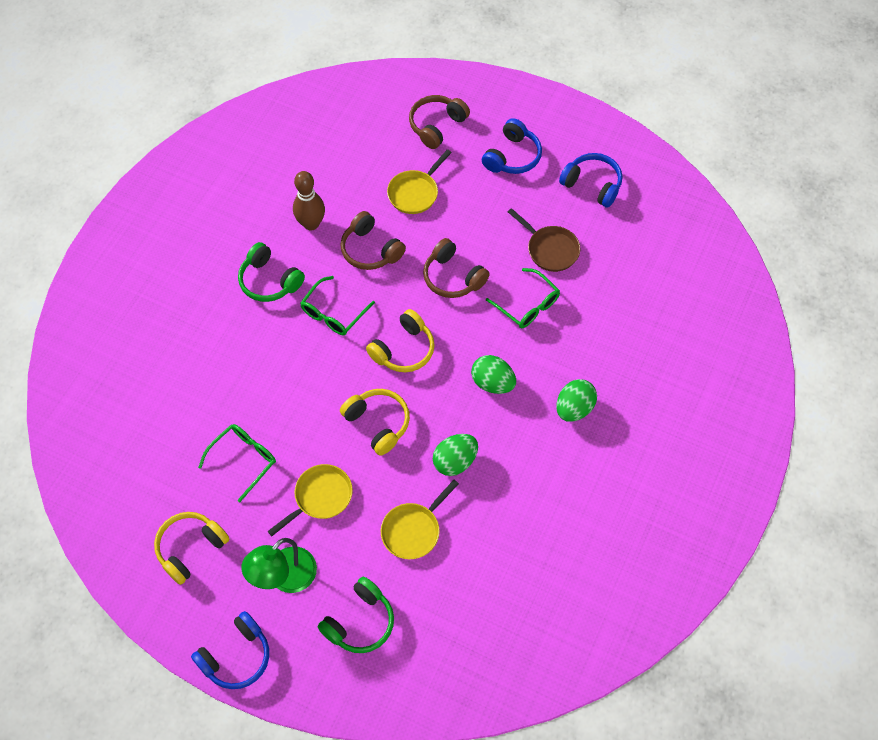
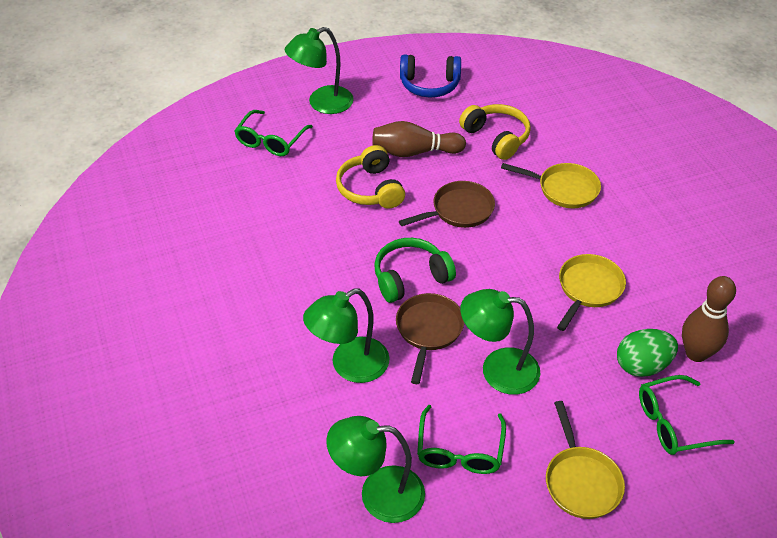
blue headphones: 3 -> 1
brown bowling pin: 1 -> 2
brown headphones: 3 -> 0
brown pan: 1 -> 2
green egg: 3 -> 1
green headphones: 2 -> 1
green lamp: 1 -> 4
yellow headphones: 3 -> 2

